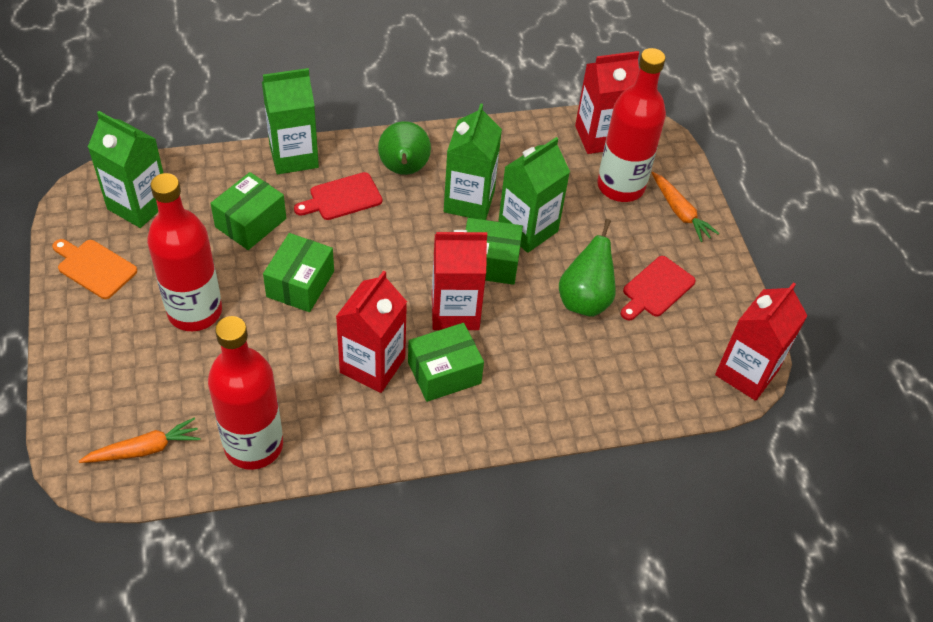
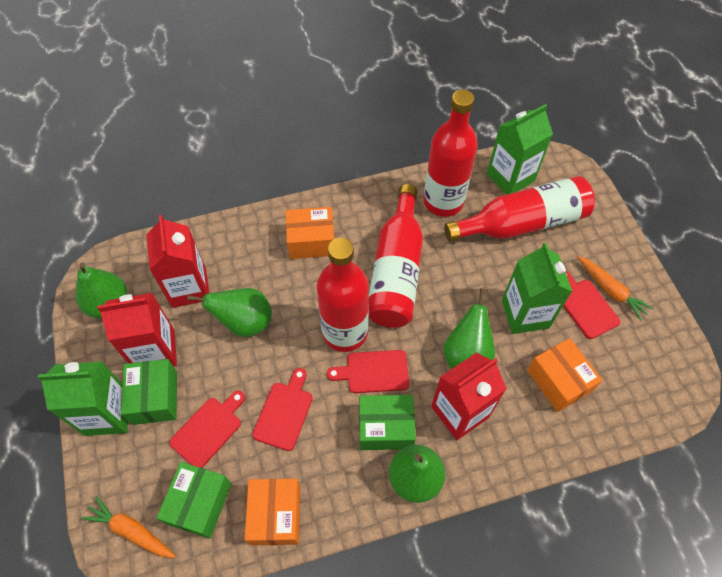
green box: 4 -> 3
green carton: 4 -> 3
green pear: 2 -> 4
orange box: 0 -> 3
orange cutting board: 1 -> 0
red bottle: 3 -> 4
red carton: 4 -> 3
red cutting board: 2 -> 4

